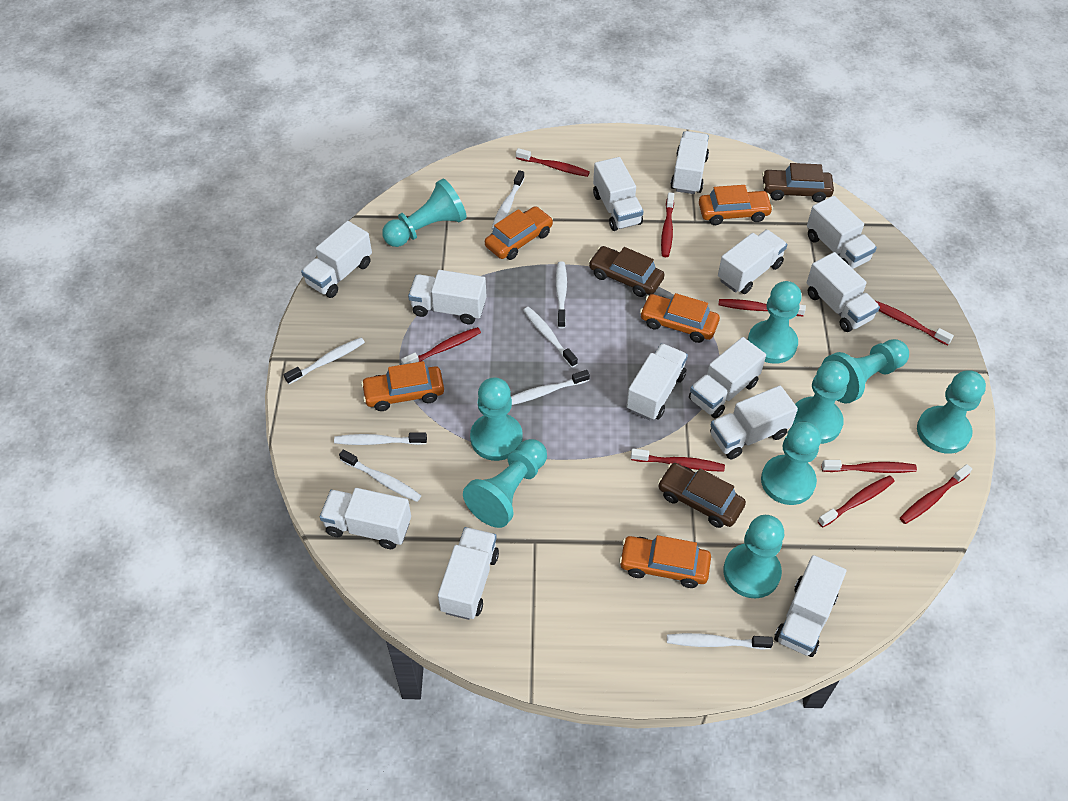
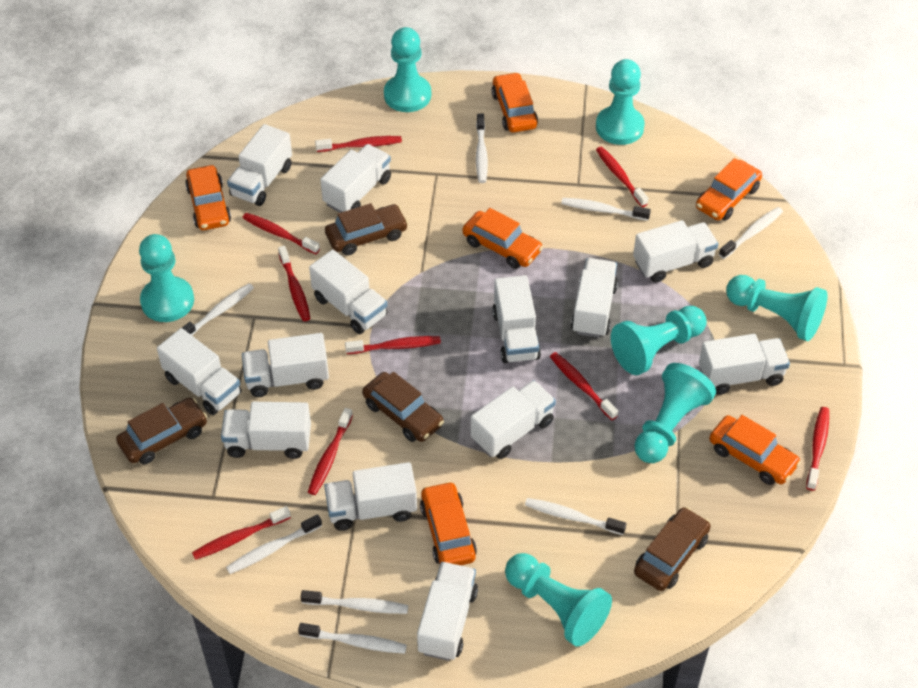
brown car: 3 -> 4
orange car: 5 -> 6
turquoise pawn: 9 -> 7

